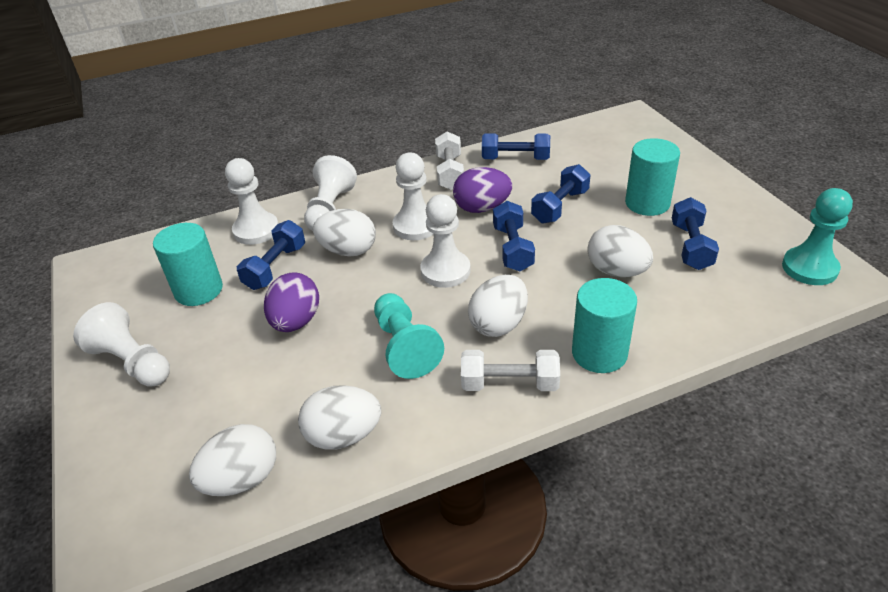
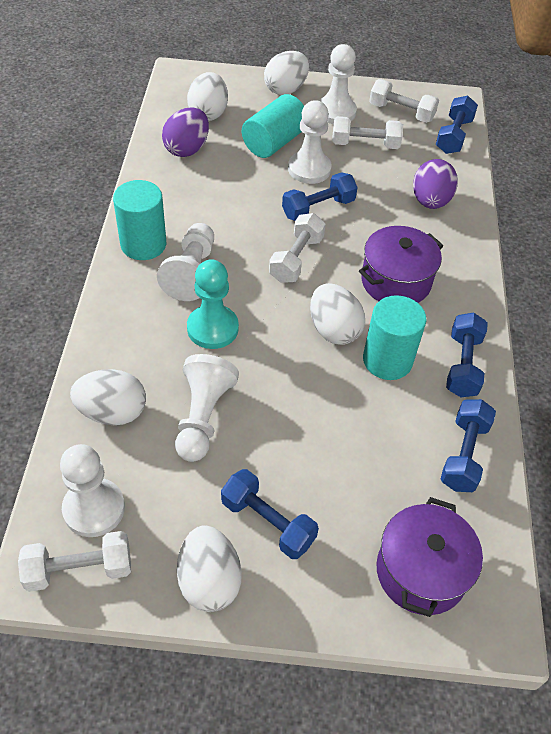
purple pot: 0 -> 2
turquoise pawn: 2 -> 1
white dumbbell: 2 -> 4

